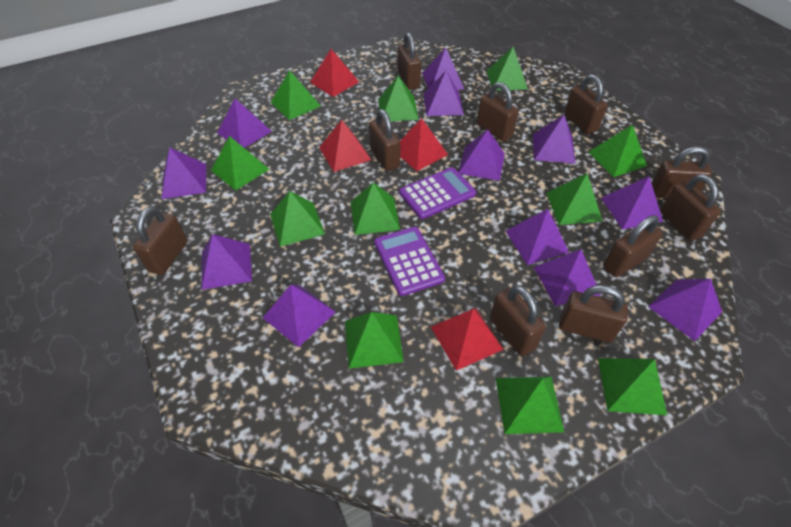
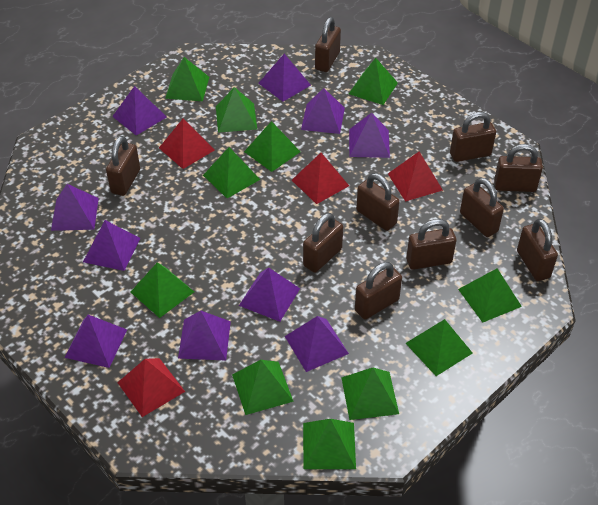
purple calculator: 2 -> 0
purple pyramid: 12 -> 10

